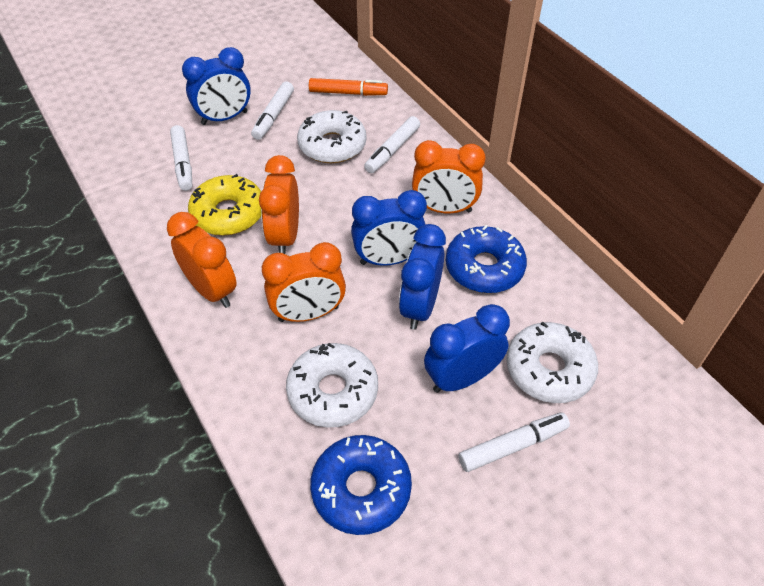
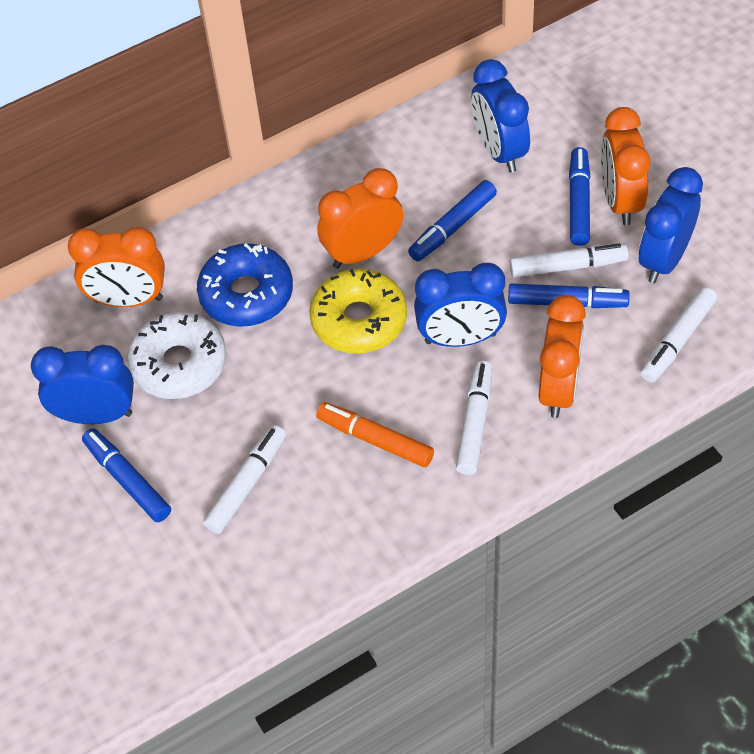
blue donut: 2 -> 1
blue marker: 0 -> 4
white donut: 3 -> 1

